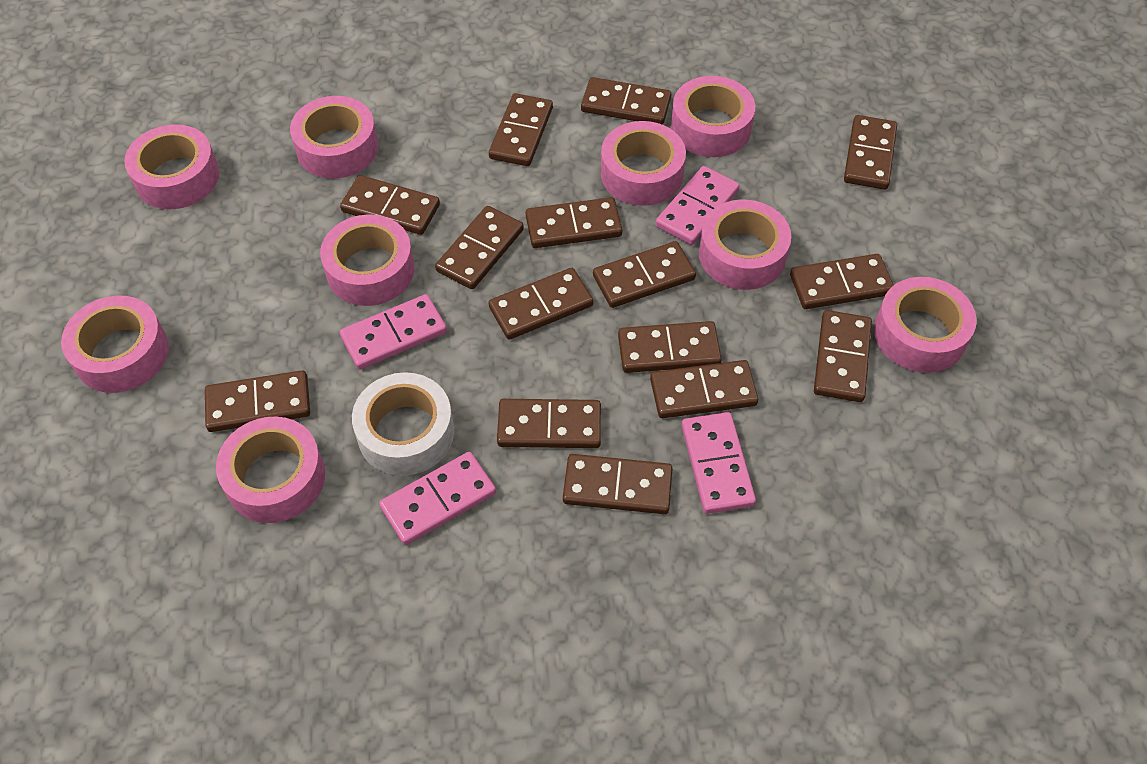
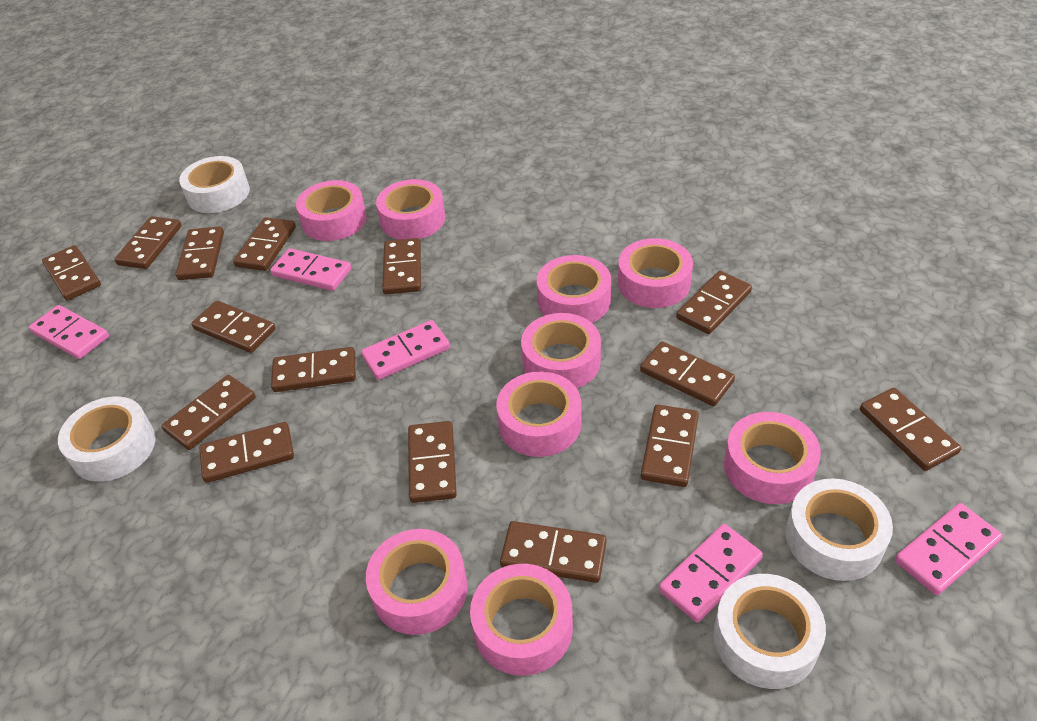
pink domino: 4 -> 5
white tape: 1 -> 4

